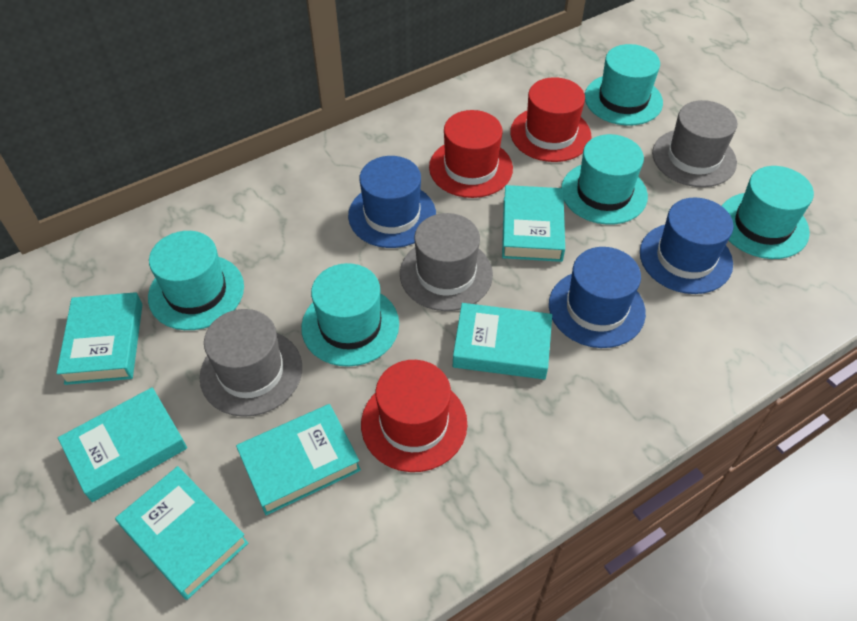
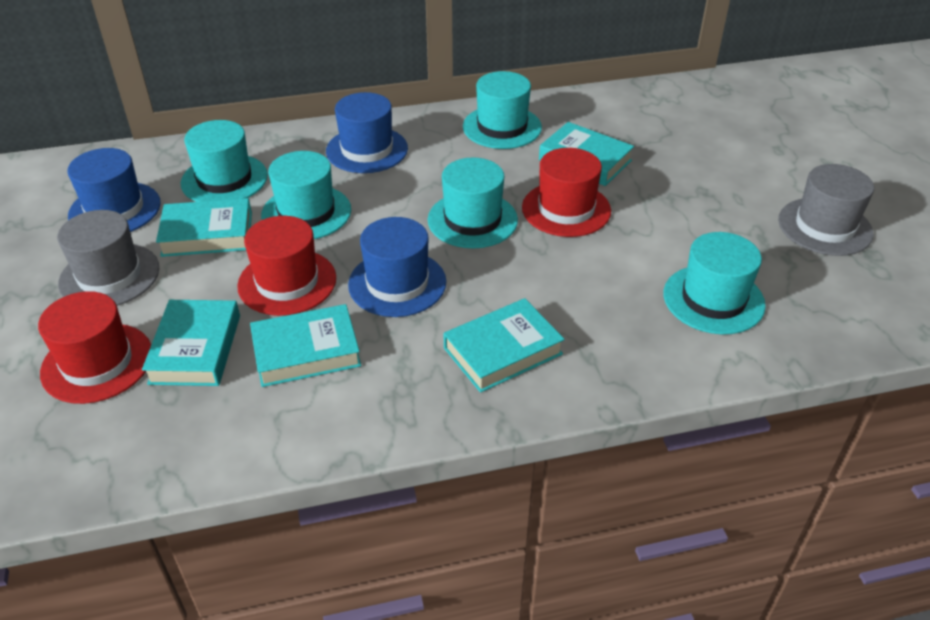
grey hat: 3 -> 2
turquoise book: 6 -> 5

